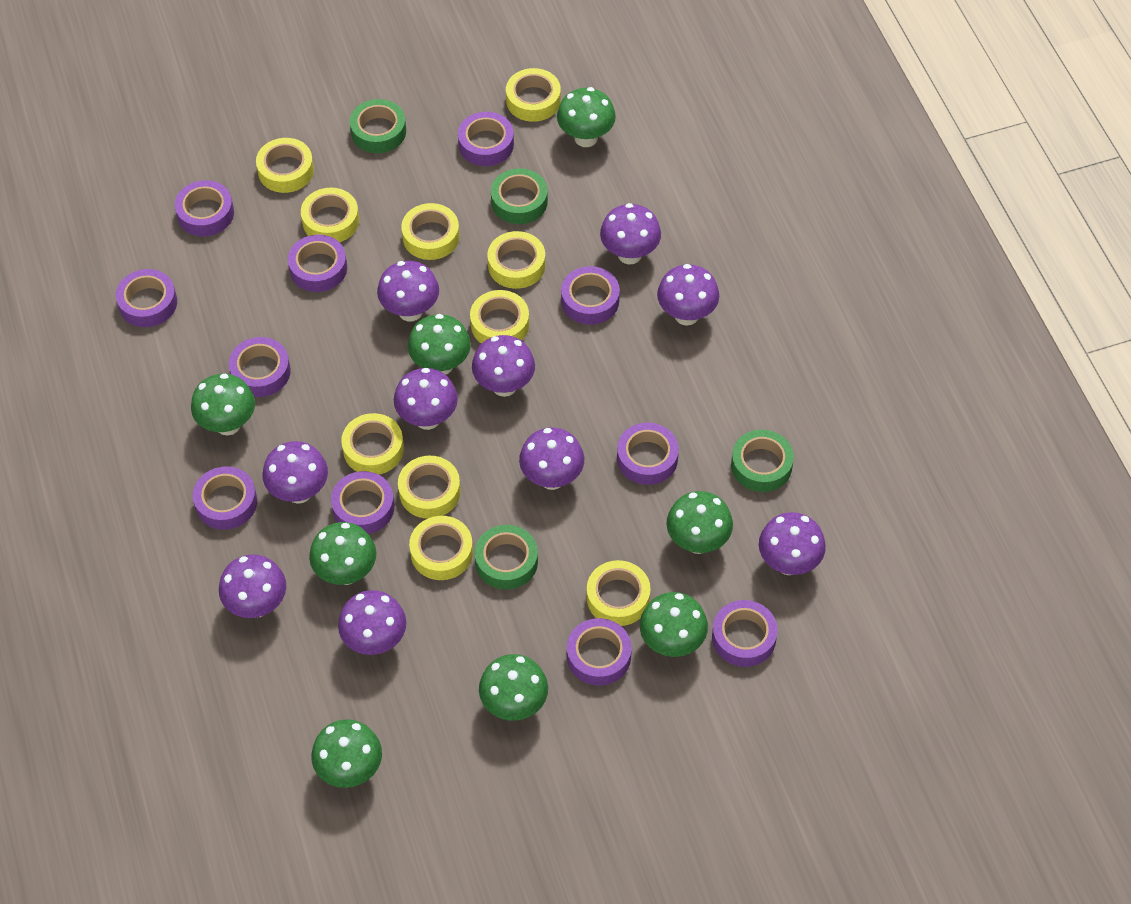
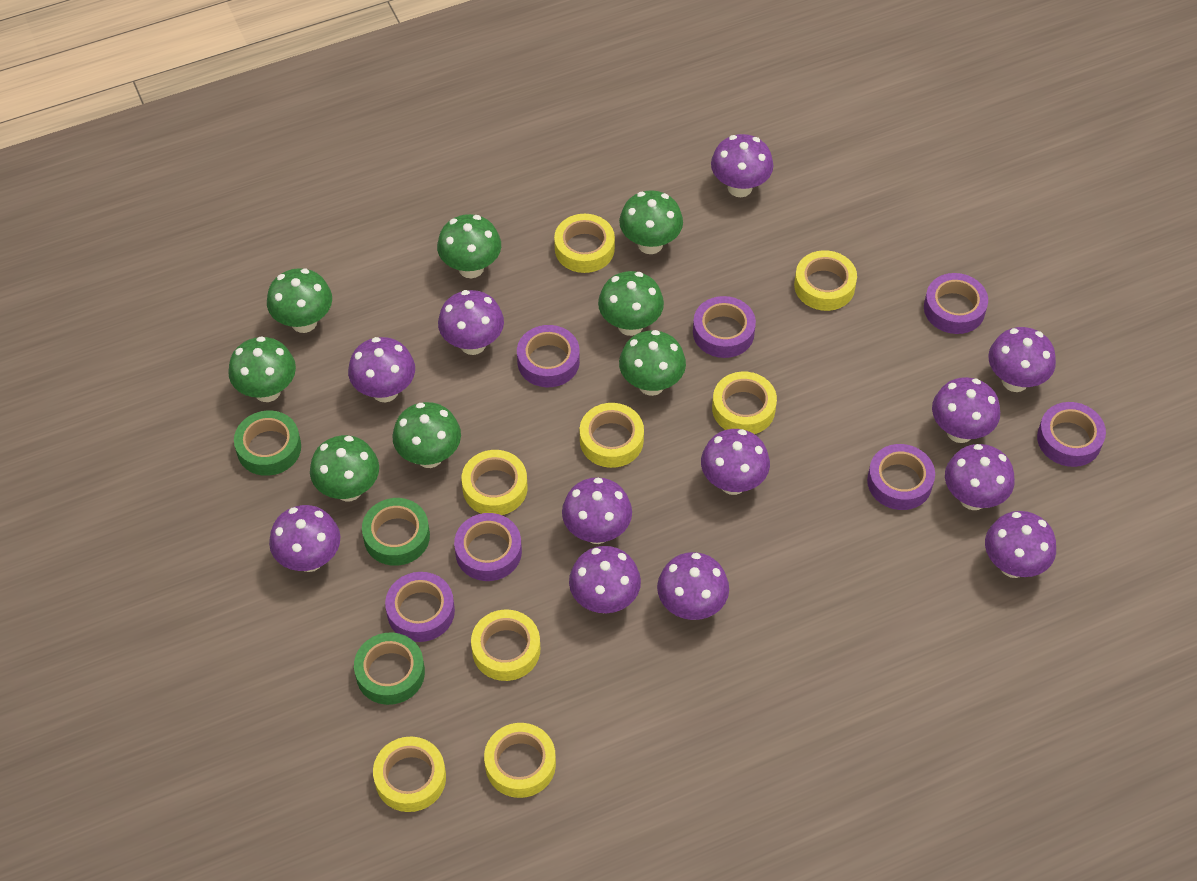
green tape: 4 -> 3
purple mushroom: 10 -> 12
purple tape: 11 -> 7
yellow tape: 10 -> 8

